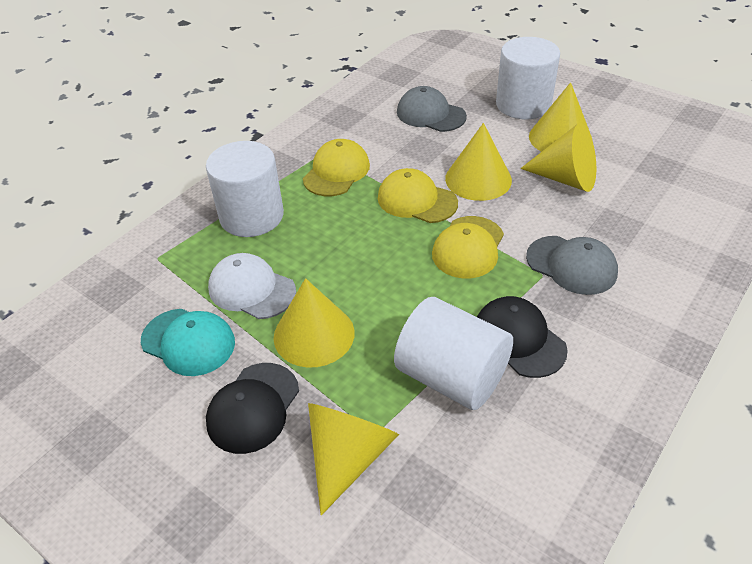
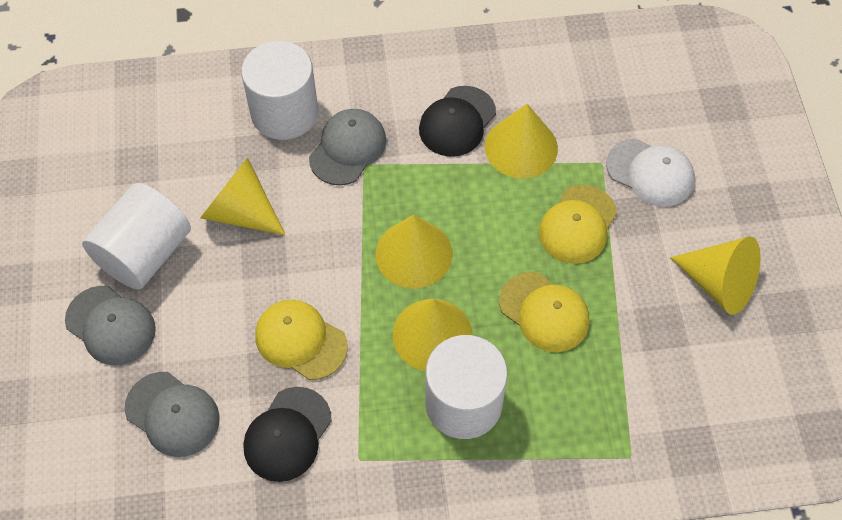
grey cap: 2 -> 3
turquoise cap: 1 -> 0

